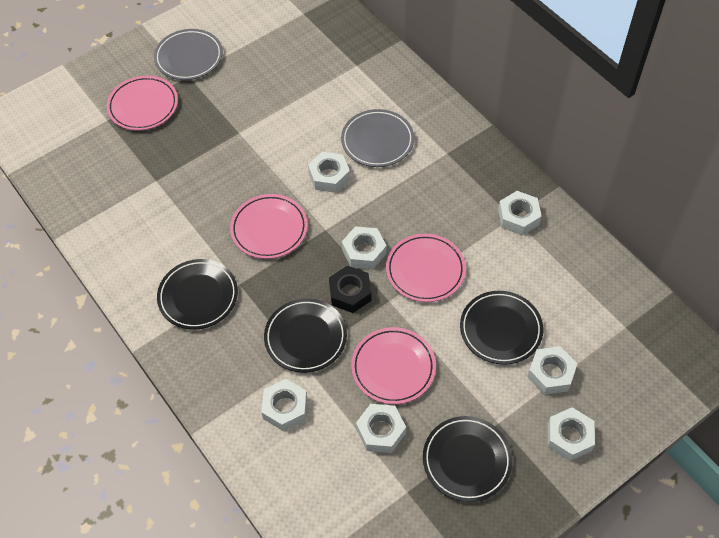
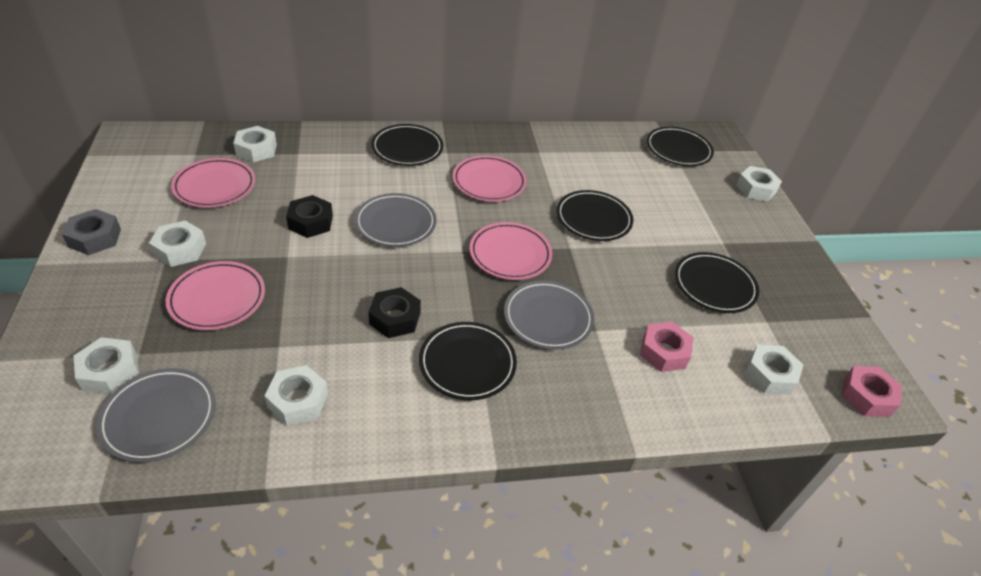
black nut: 1 -> 2
black plate: 4 -> 5
grey nut: 0 -> 1
grey plate: 2 -> 3
pink nut: 0 -> 2
white nut: 7 -> 6

